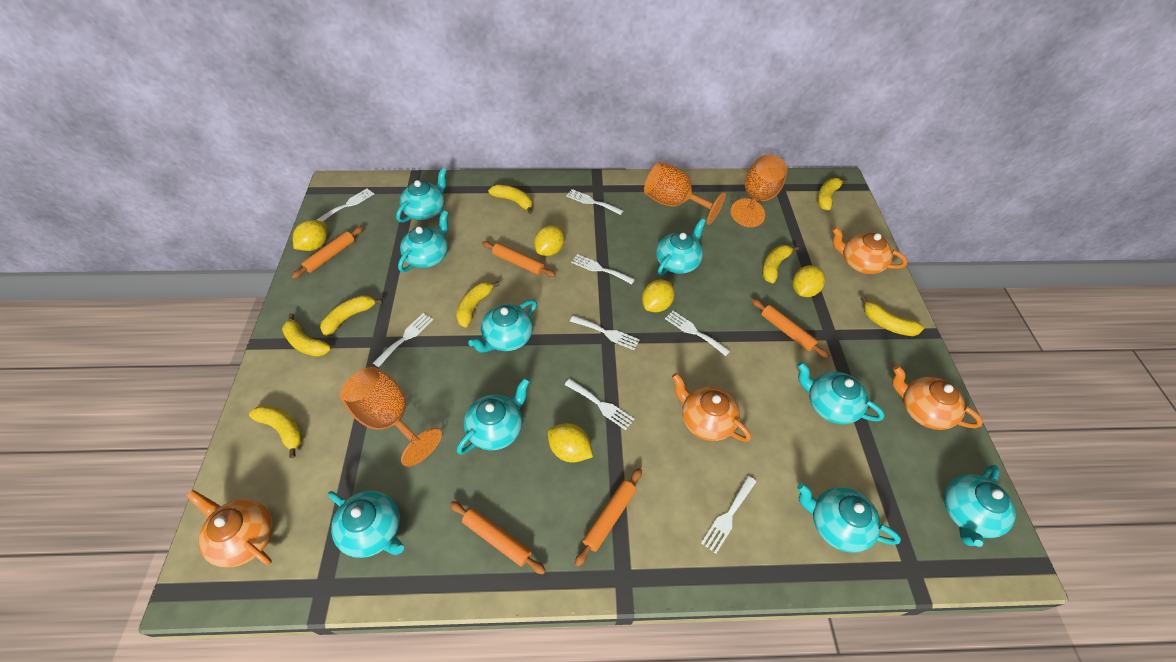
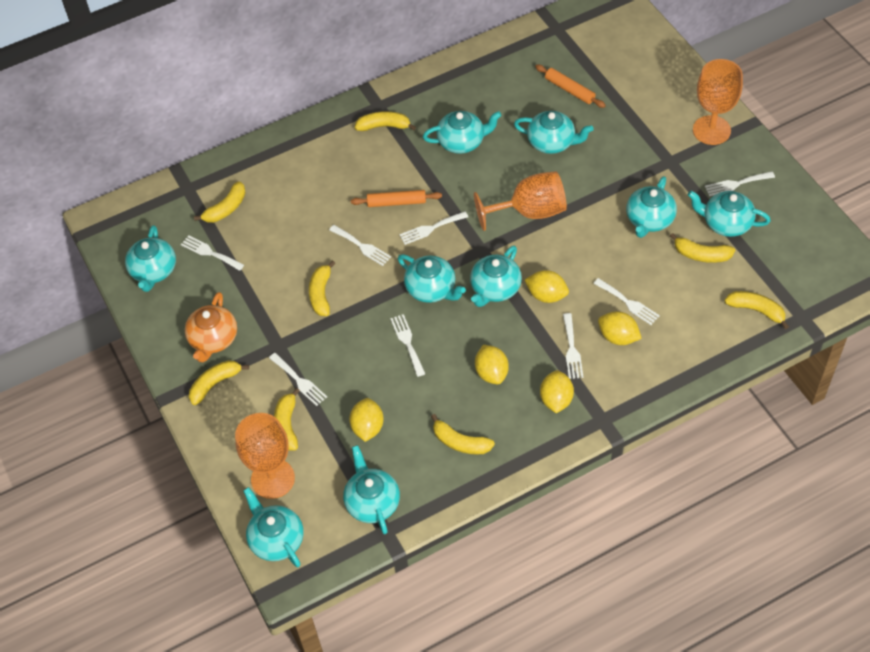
orange rolling pin: 5 -> 2
orange teapot: 4 -> 1

